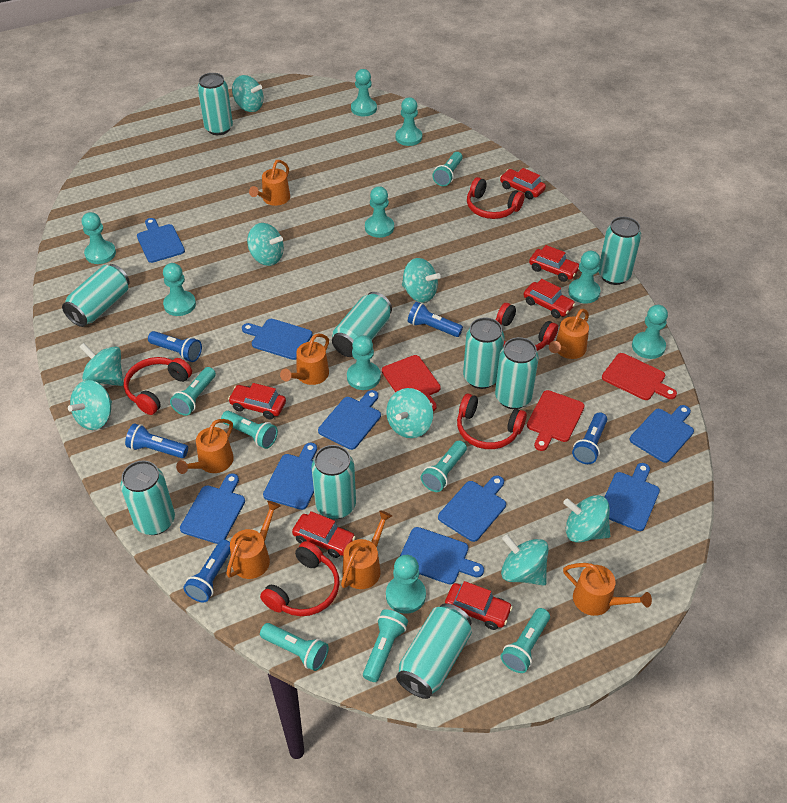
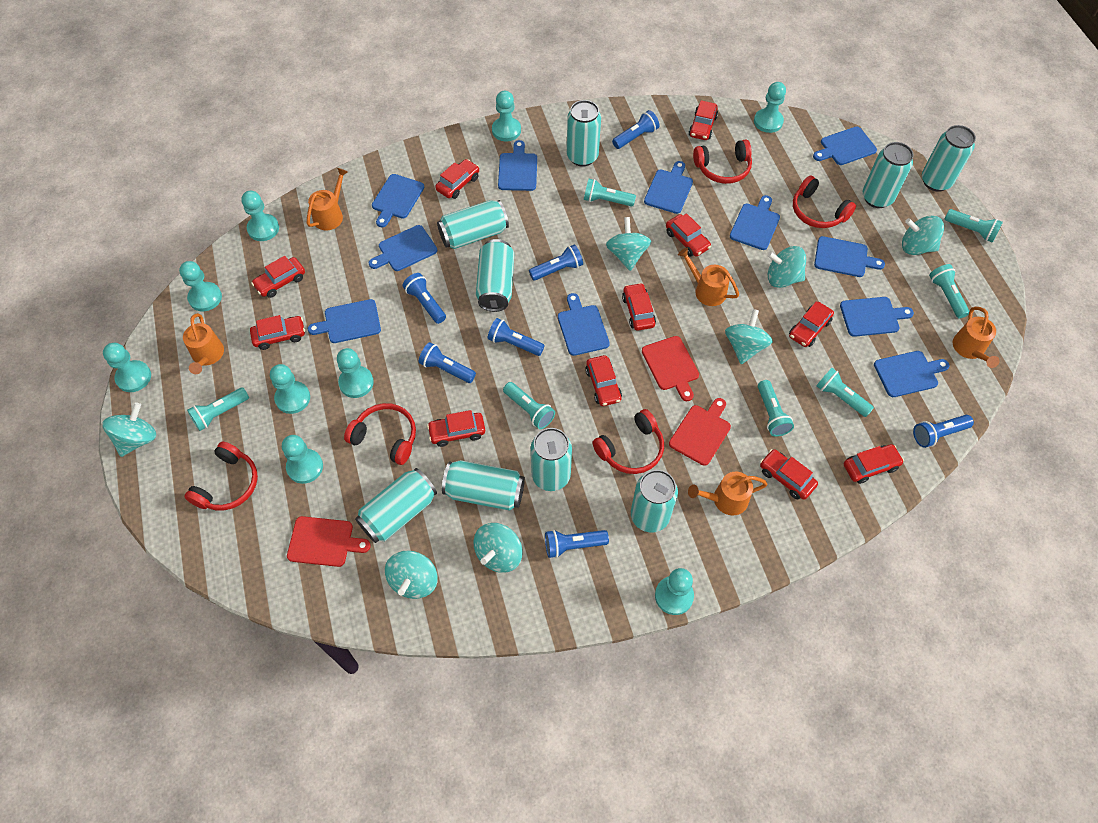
blue cutting board: 9 -> 11
blue flashlight: 5 -> 7
orange watering can: 7 -> 5
red car: 6 -> 11
turquoise spinning top: 8 -> 7

